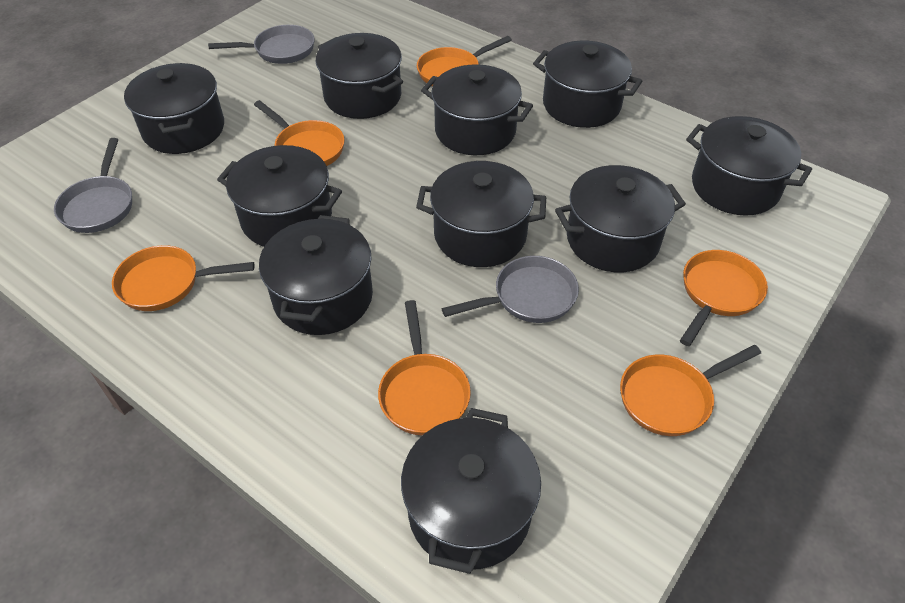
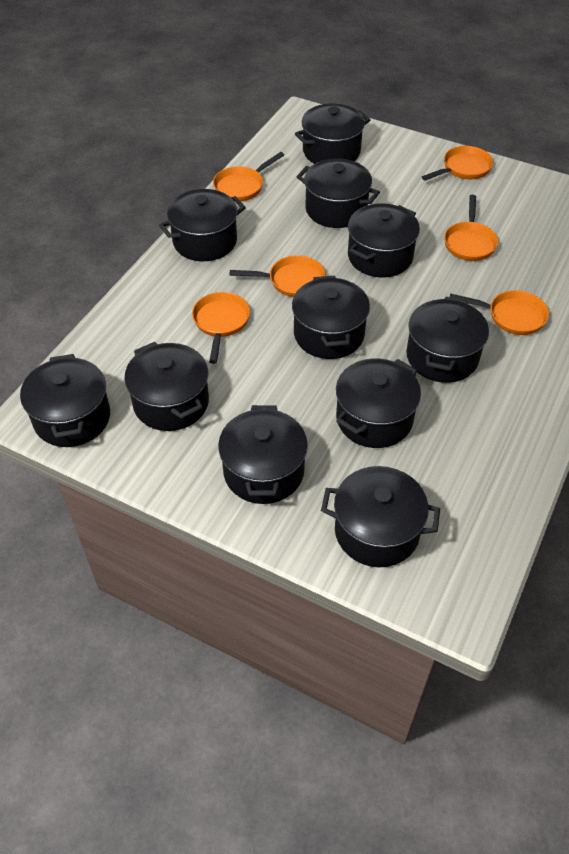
black pot: 10 -> 11
grey pan: 3 -> 0

